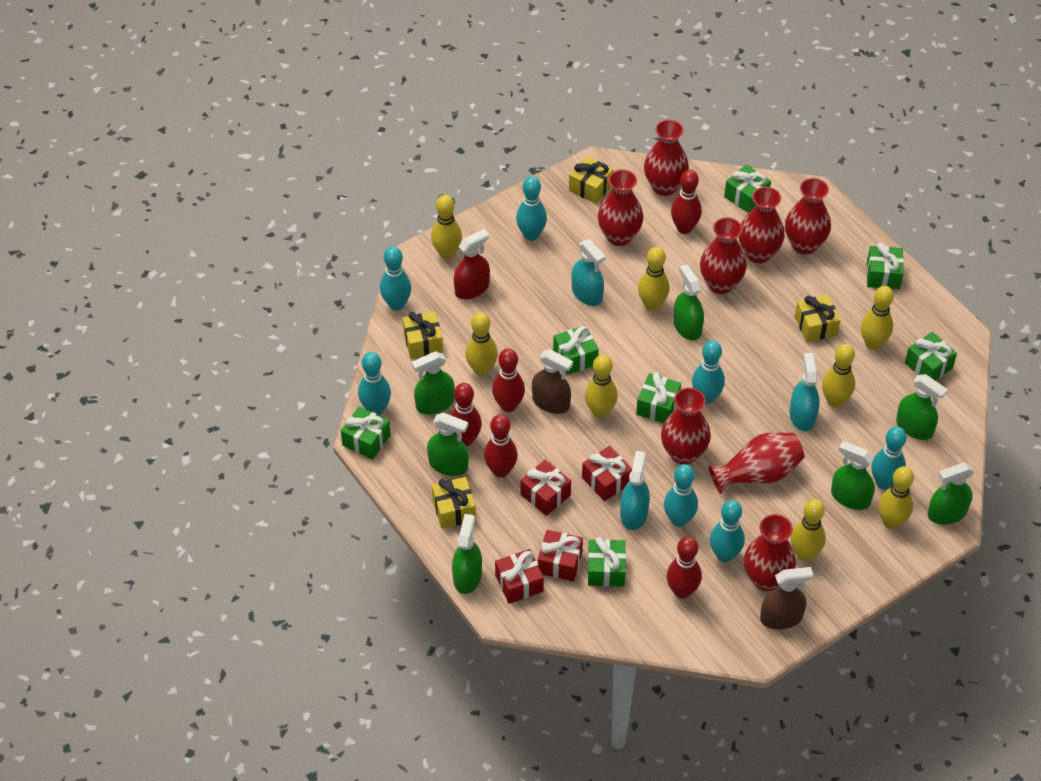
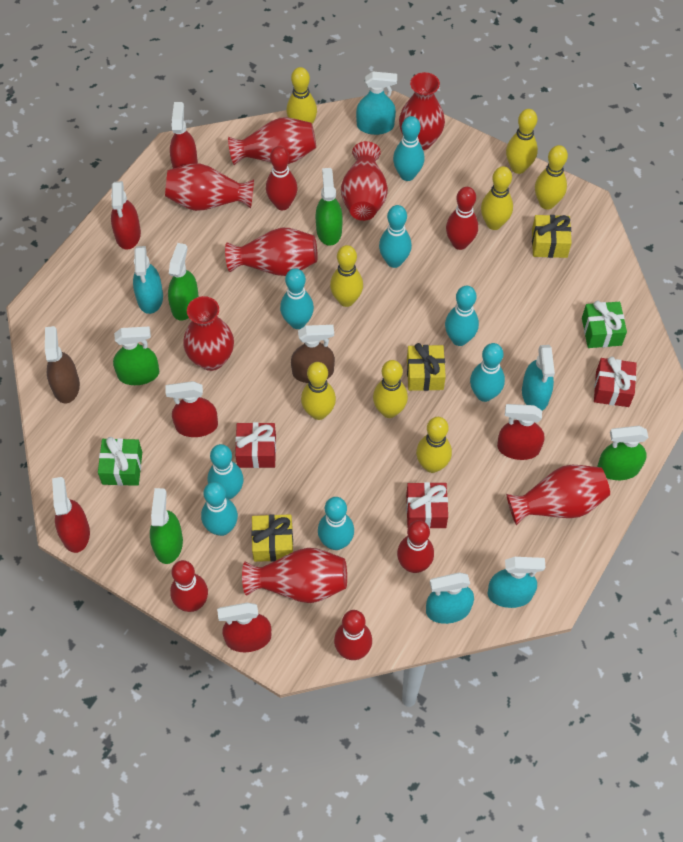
green gift: 7 -> 2
green spray bottle: 7 -> 5
red gift: 4 -> 3
red spray bottle: 1 -> 6
turquoise bowling pin: 7 -> 8
turquoise spray bottle: 3 -> 5
yellow gift: 4 -> 3

